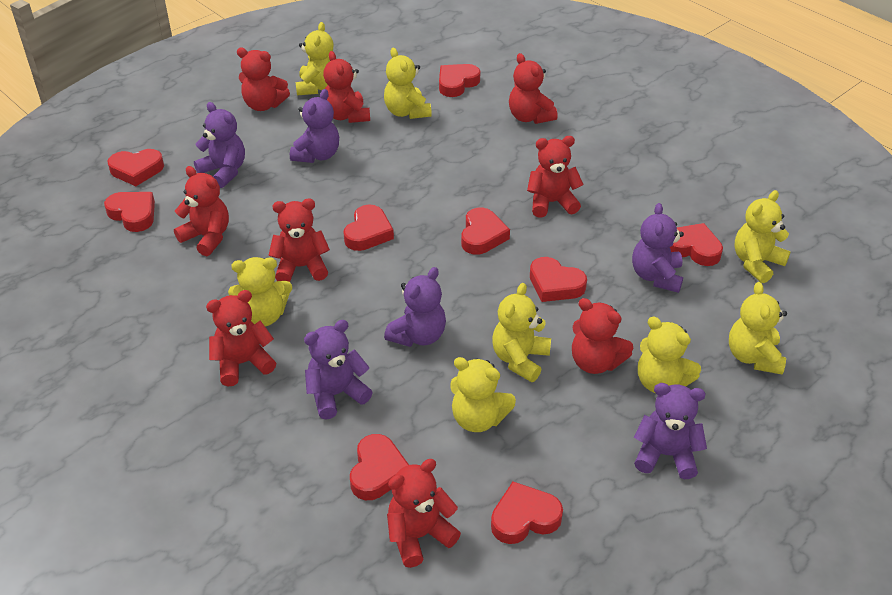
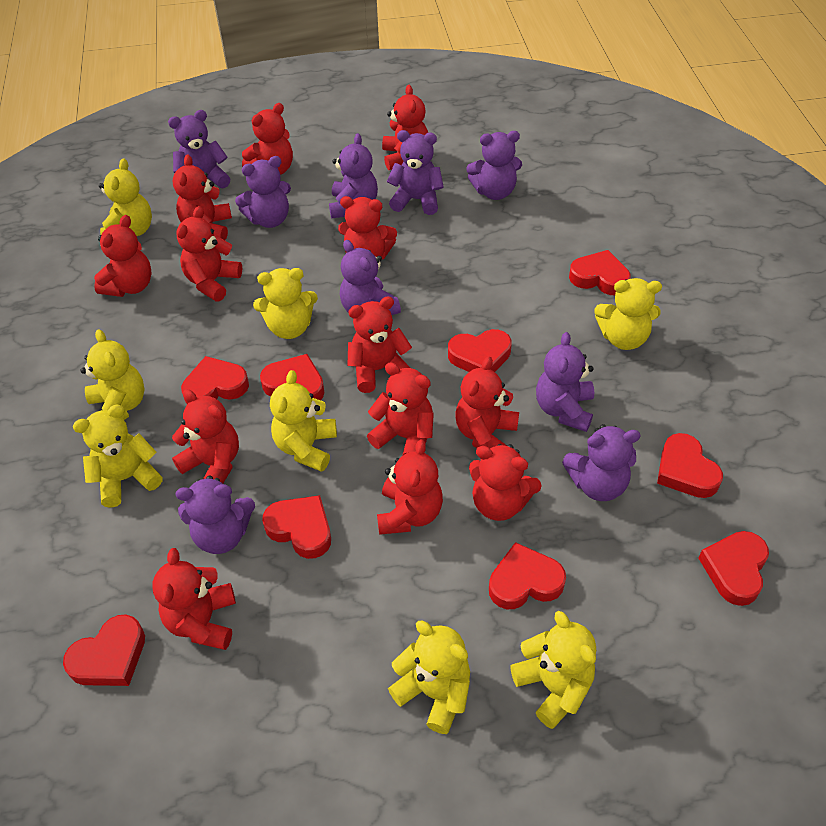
purple teddy bear: 6 -> 9
red teddy bear: 9 -> 13

